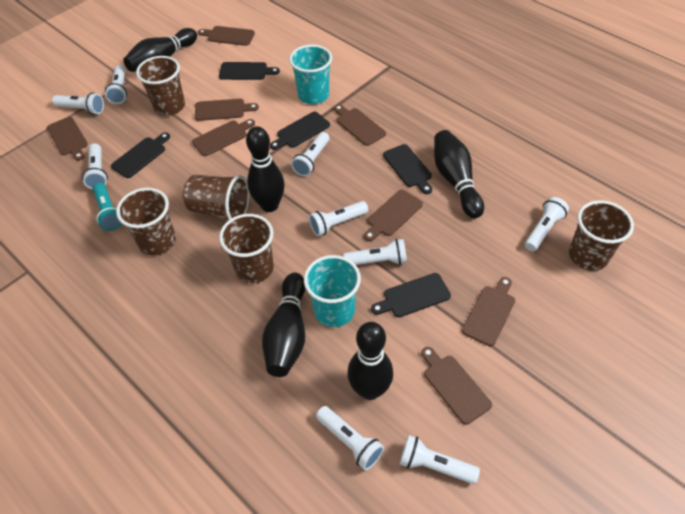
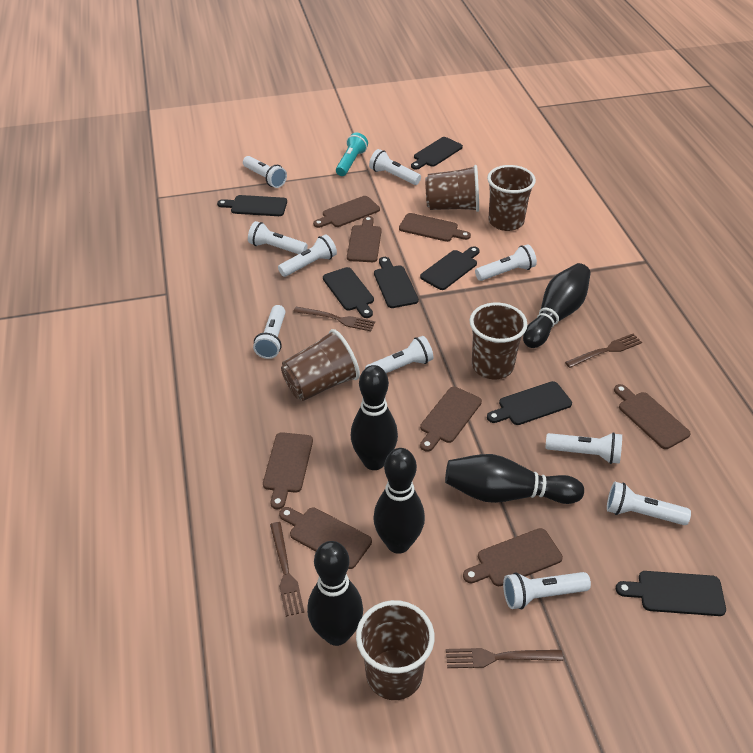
black cutting board: 5 -> 7
brown fork: 0 -> 4
turquoise cup: 2 -> 0
white flashlight: 9 -> 10

